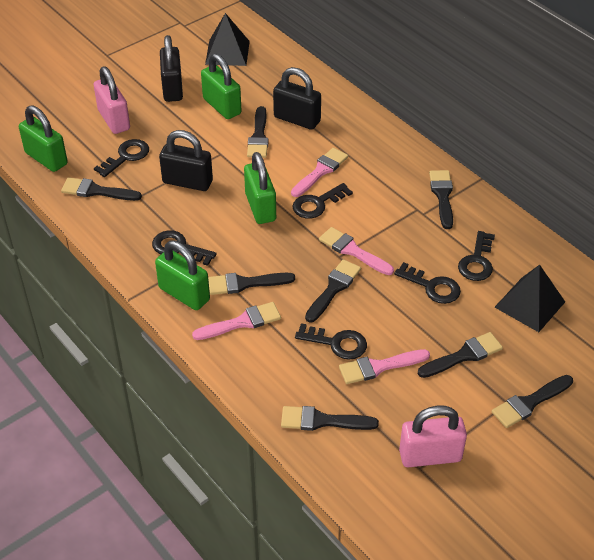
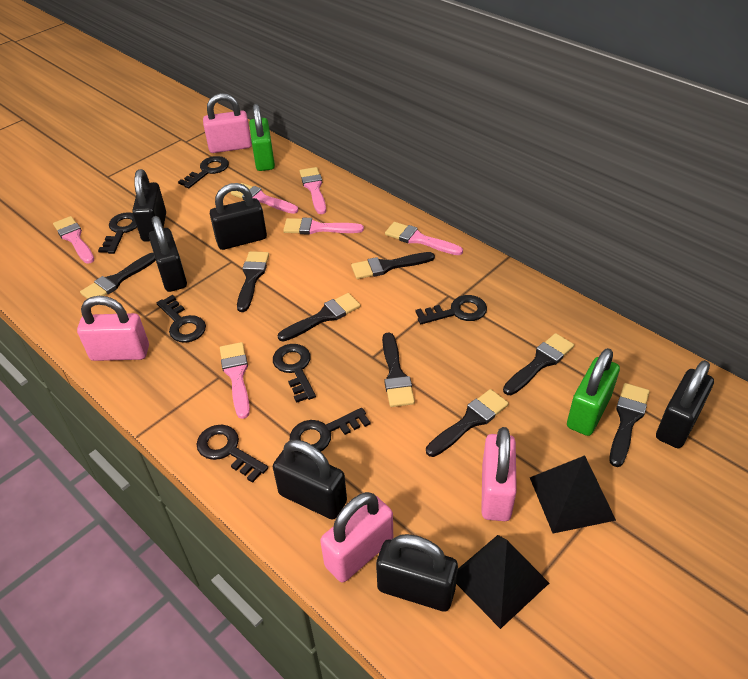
black key: 6 -> 7
black padlock: 3 -> 6
green padlock: 4 -> 2
pink brush: 4 -> 6
pink padlock: 2 -> 4

